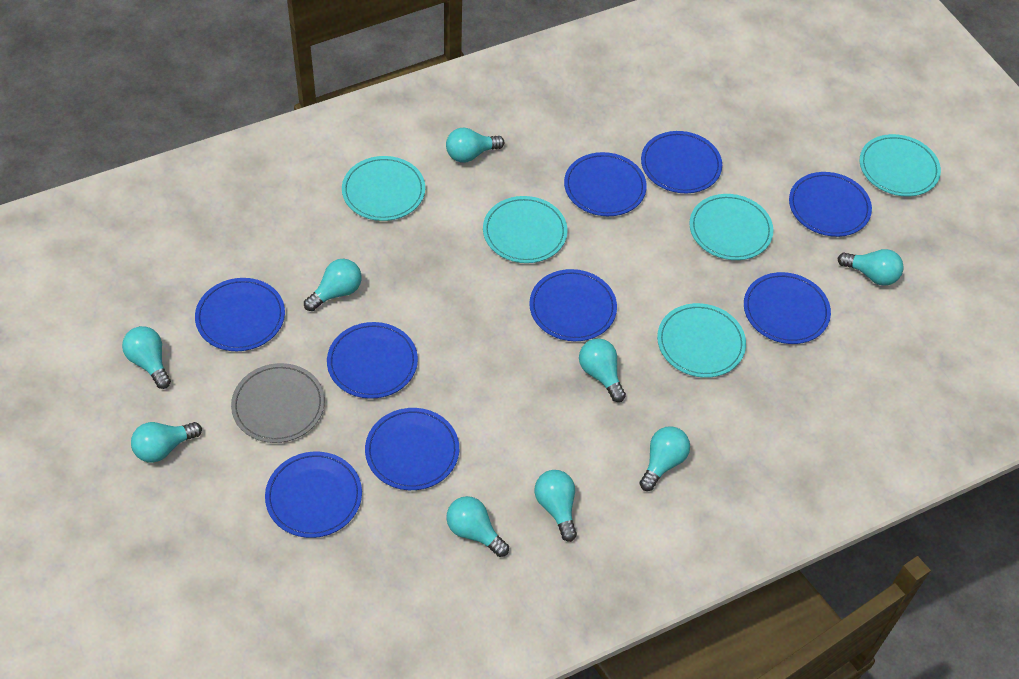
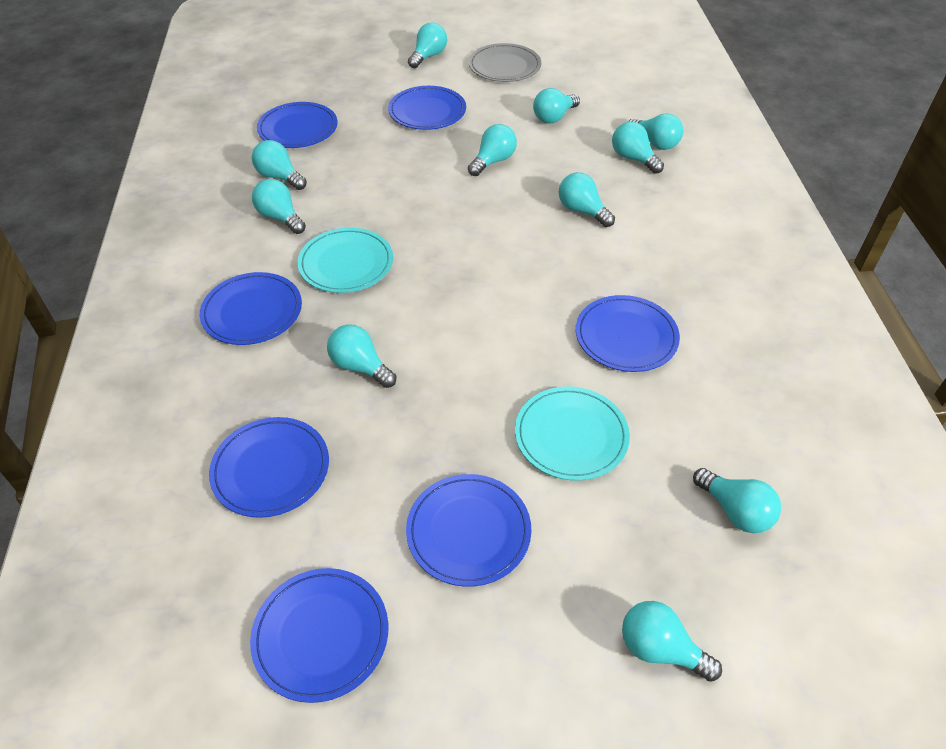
blue plate: 9 -> 7
turquoise light bulb: 9 -> 11
turquoise plate: 5 -> 2

